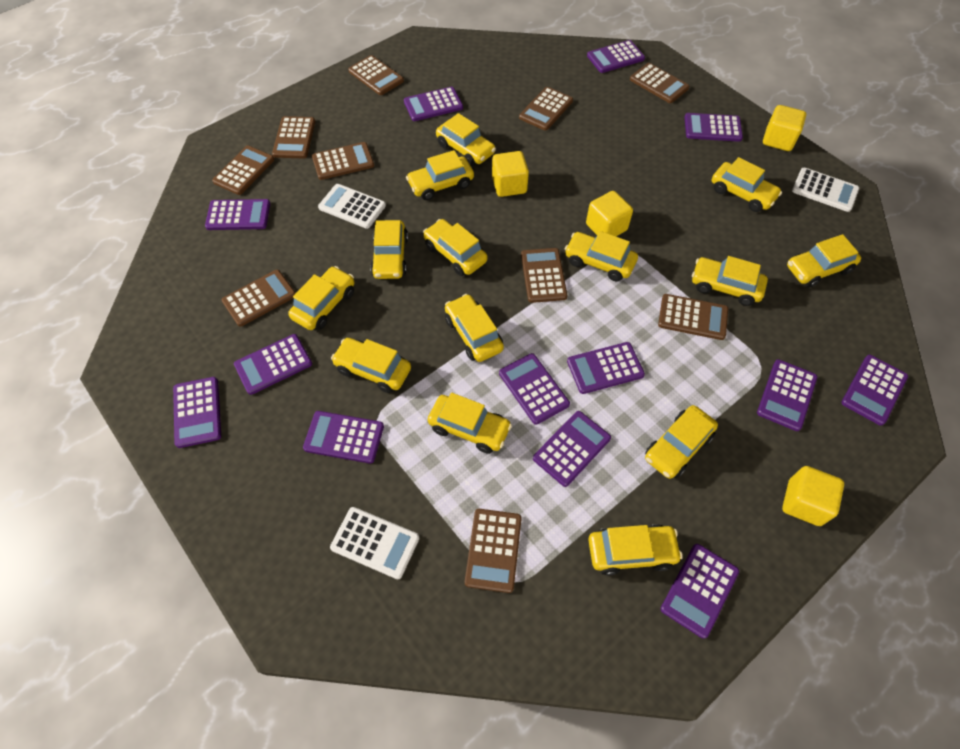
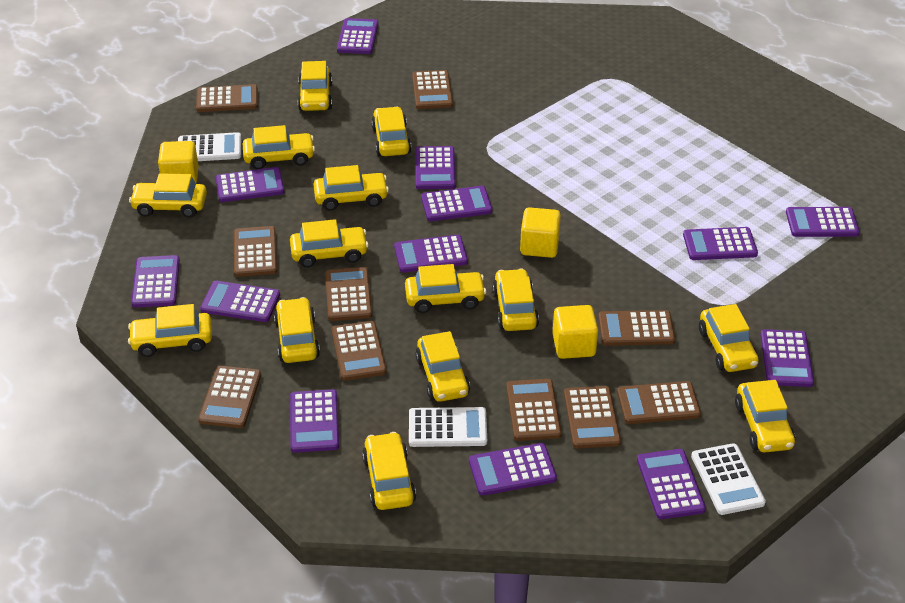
yellow cube: 4 -> 3

